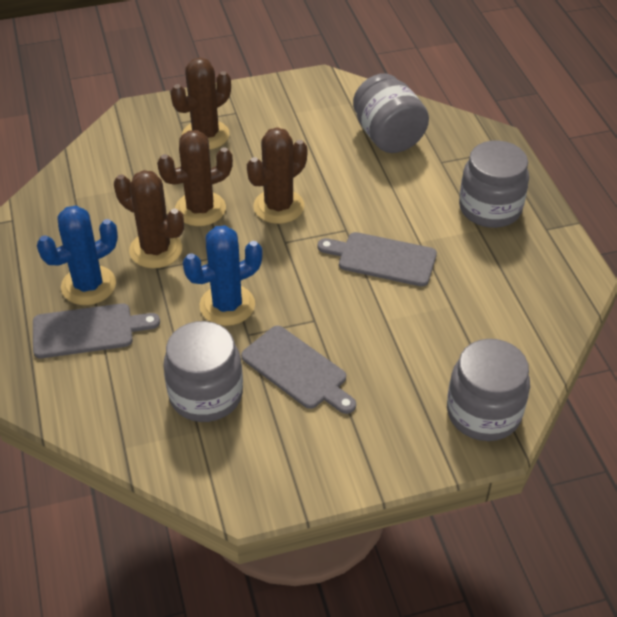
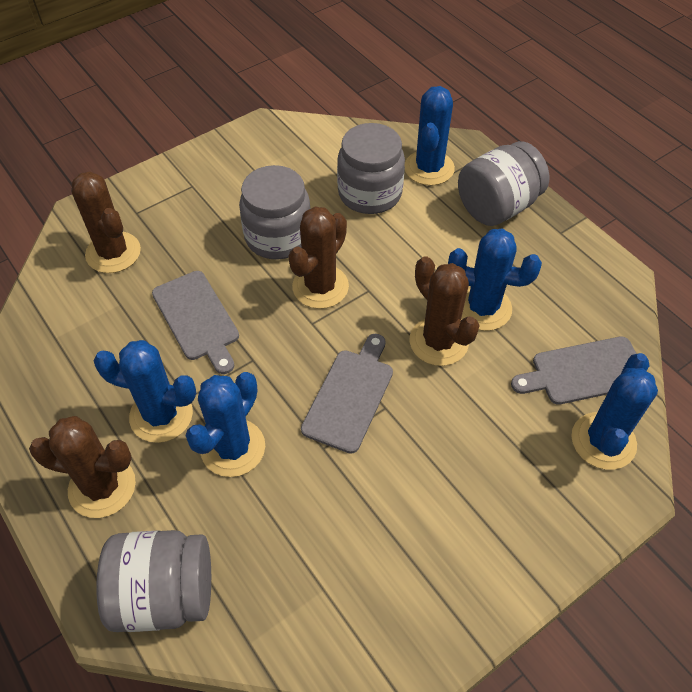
blue cactus: 2 -> 5

